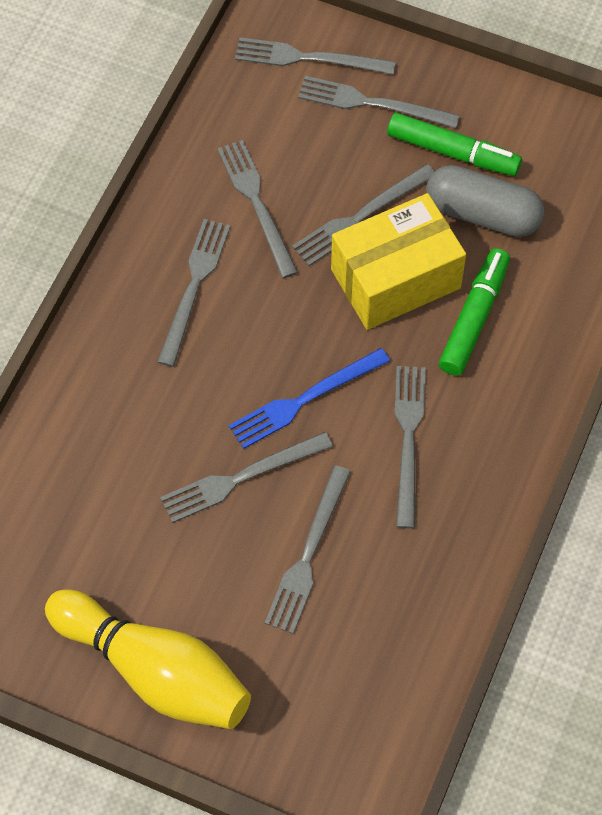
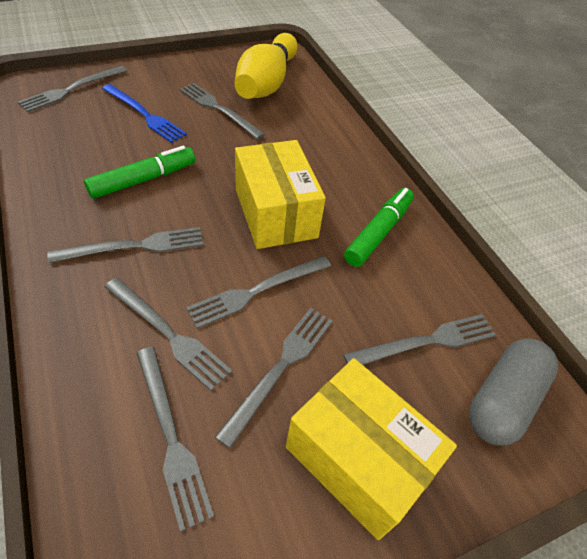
yellow box: 1 -> 2

